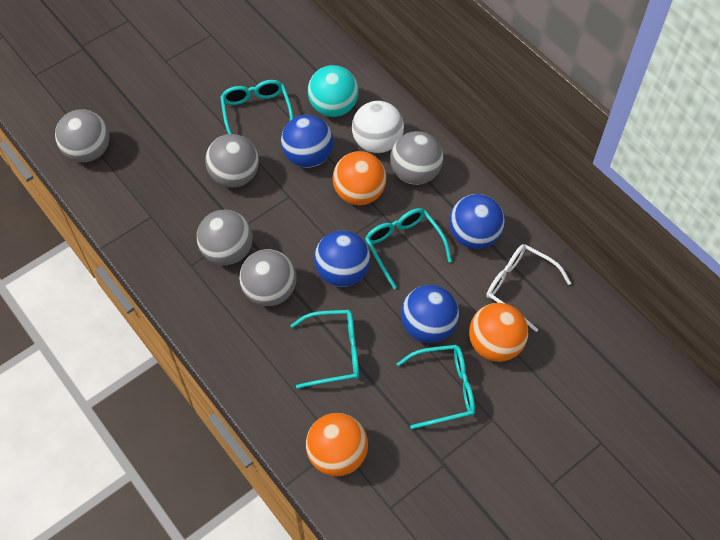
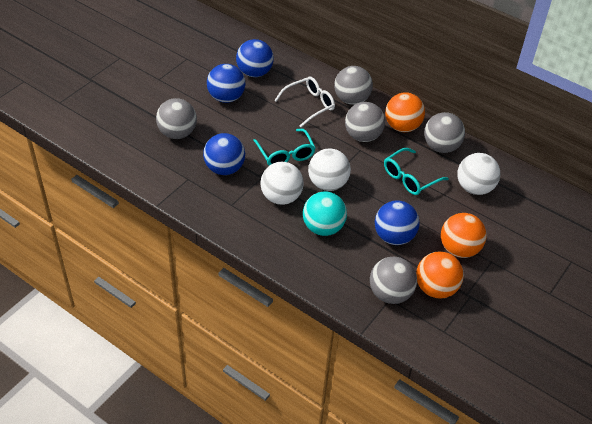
turquoise glasses: 4 -> 2
white ball: 1 -> 3

